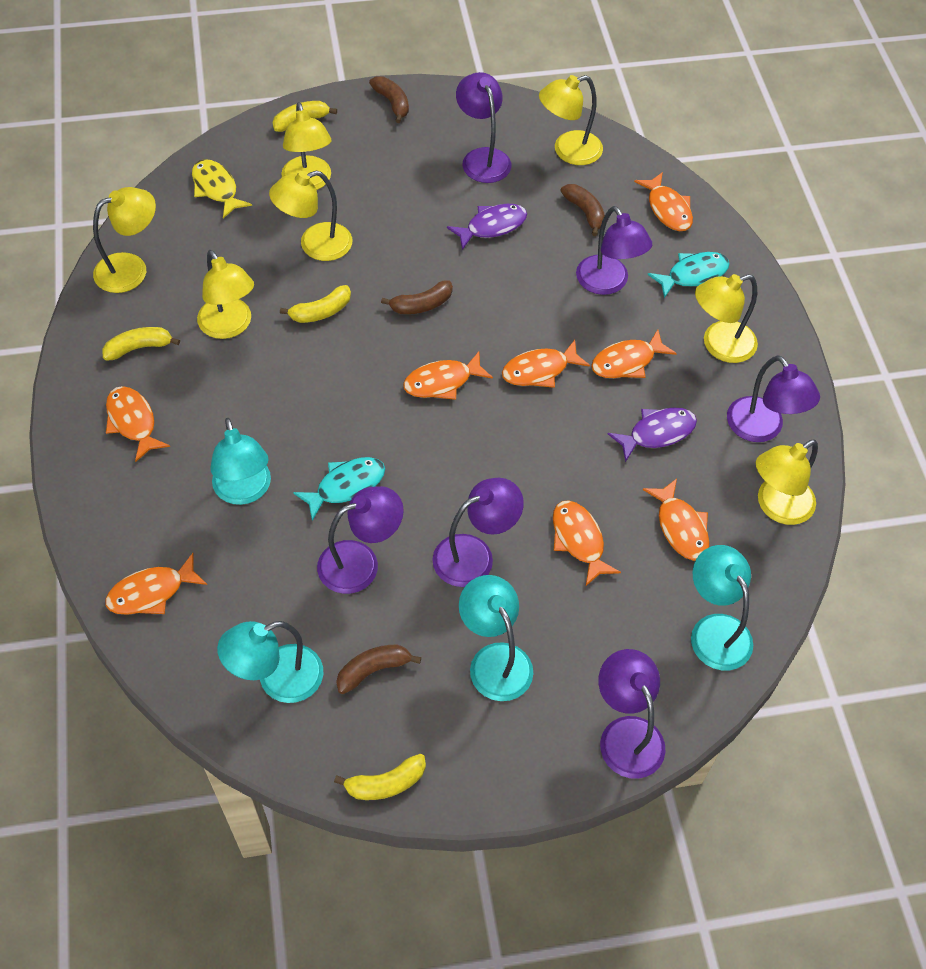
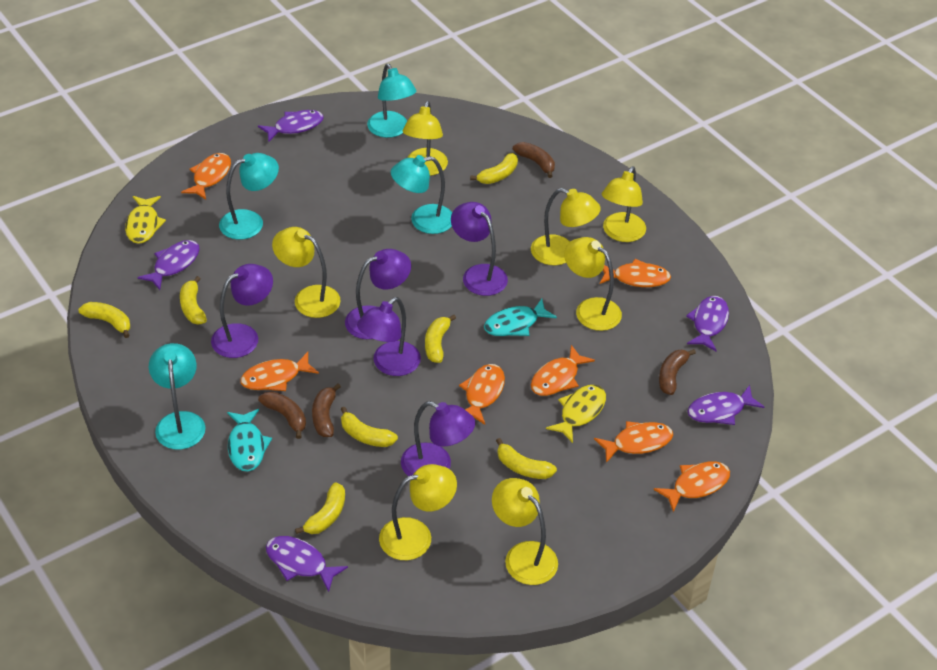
orange fish: 8 -> 7
purple fish: 2 -> 5
purple lamp: 6 -> 5
yellow banana: 4 -> 7
yellow fish: 1 -> 2

